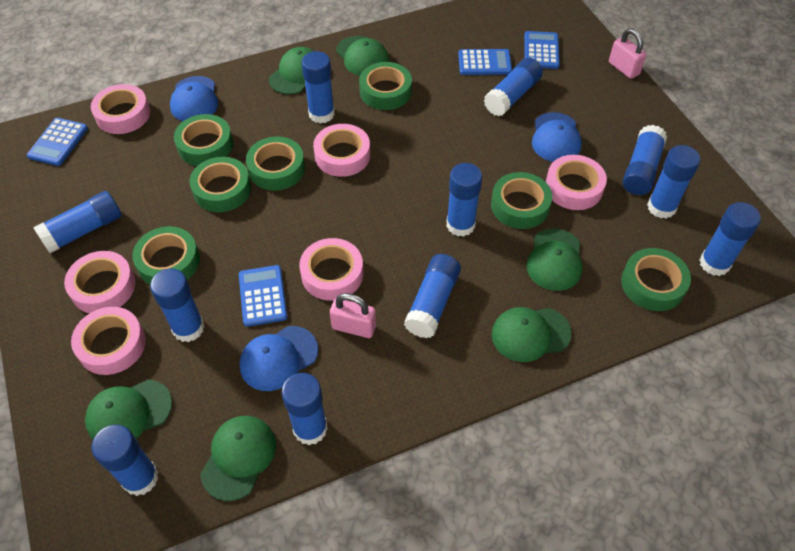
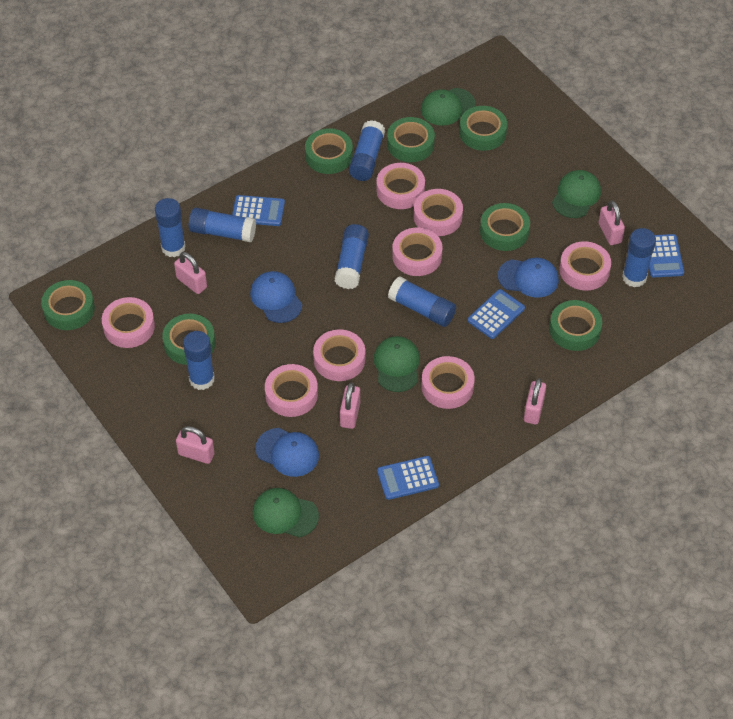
blue glue stick: 11 -> 7
green cap: 6 -> 4
pink padlock: 2 -> 5
pink tape: 6 -> 8

